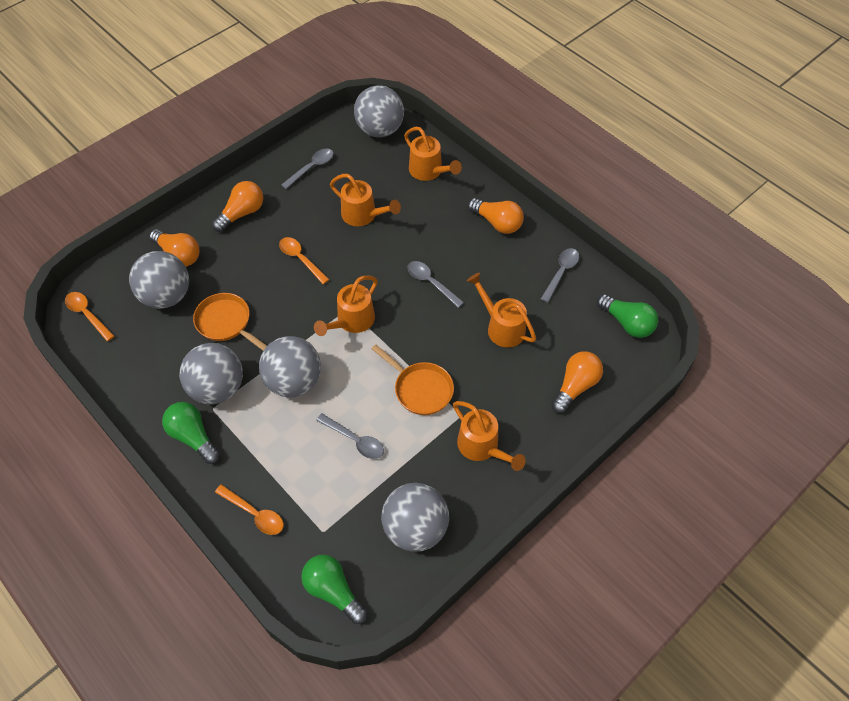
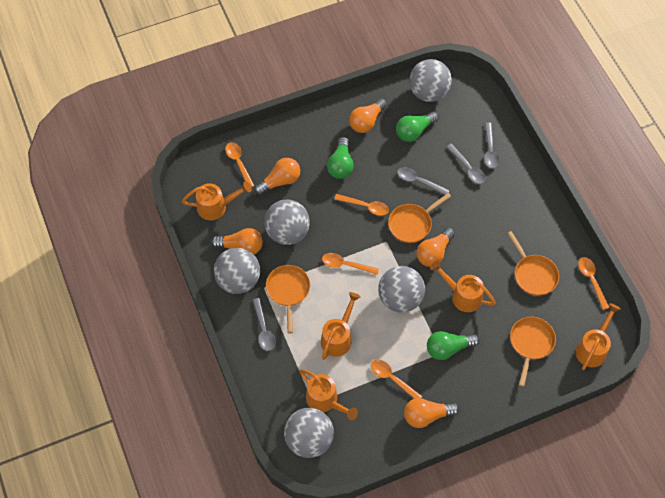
orange light bulb: 4 -> 5
orange pan: 2 -> 4
orange spoon: 3 -> 5

